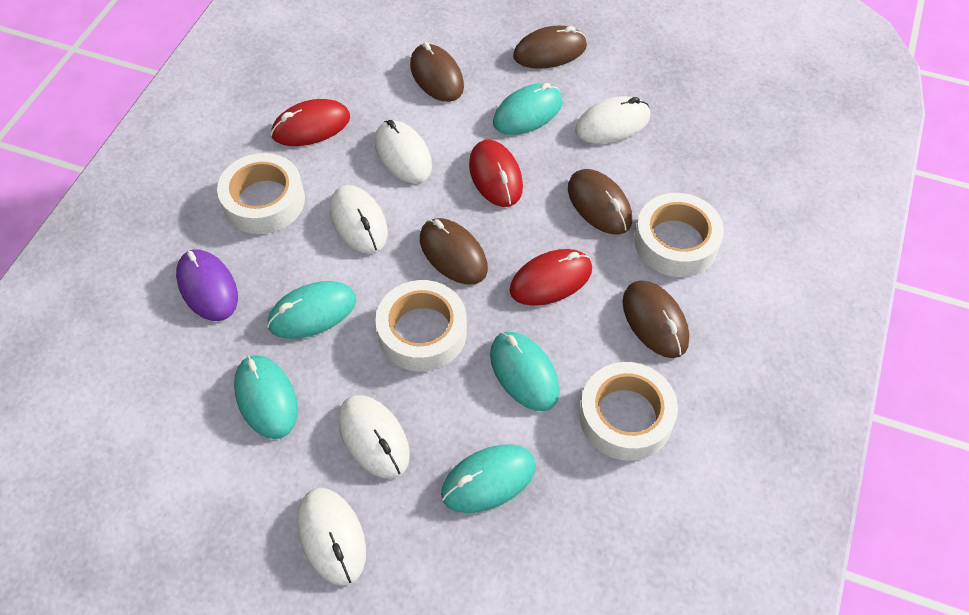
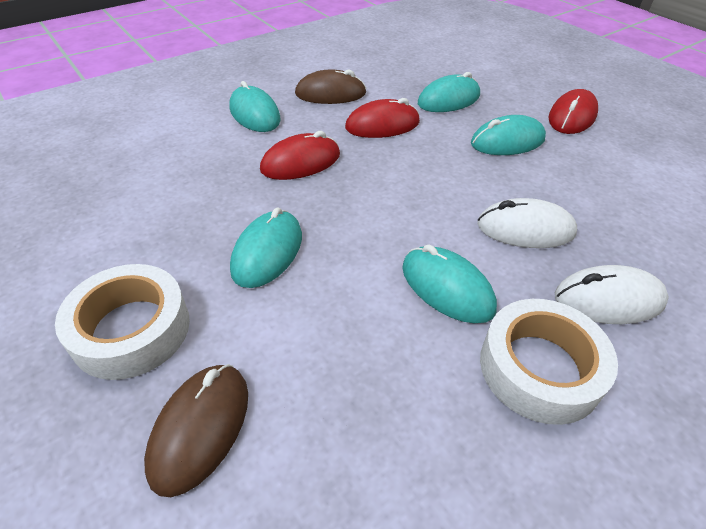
brown mouse: 5 -> 2
purple mouse: 1 -> 0
white mouse: 5 -> 2
white tape: 4 -> 2

